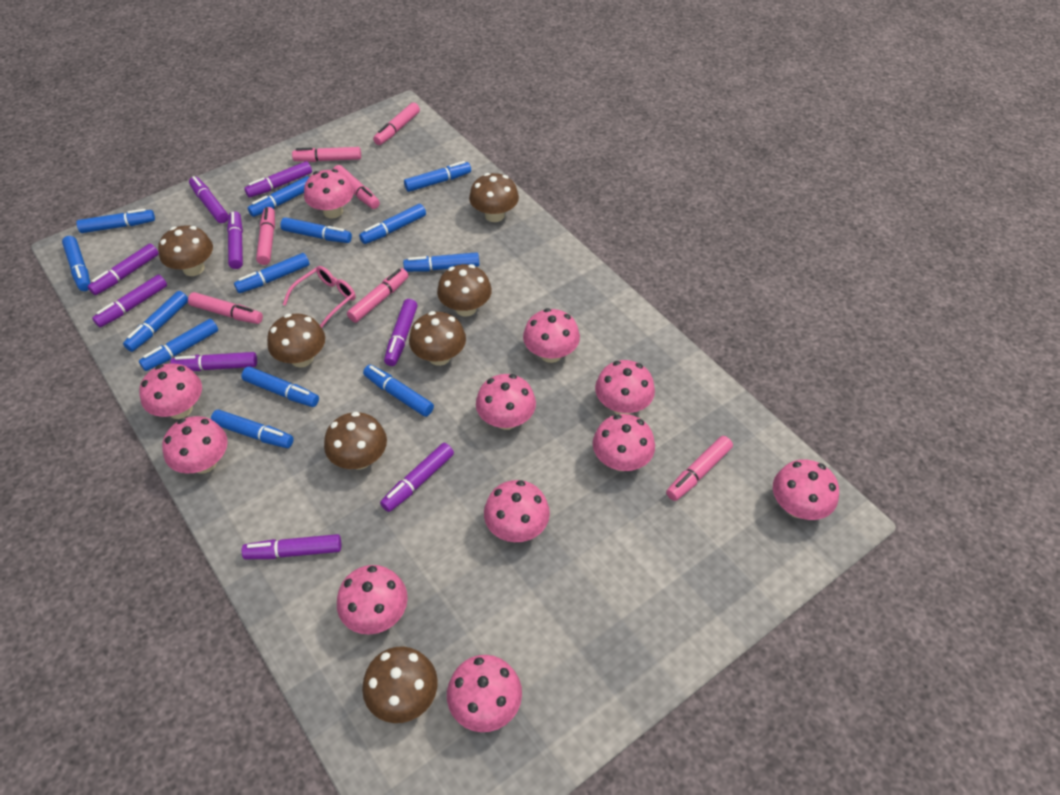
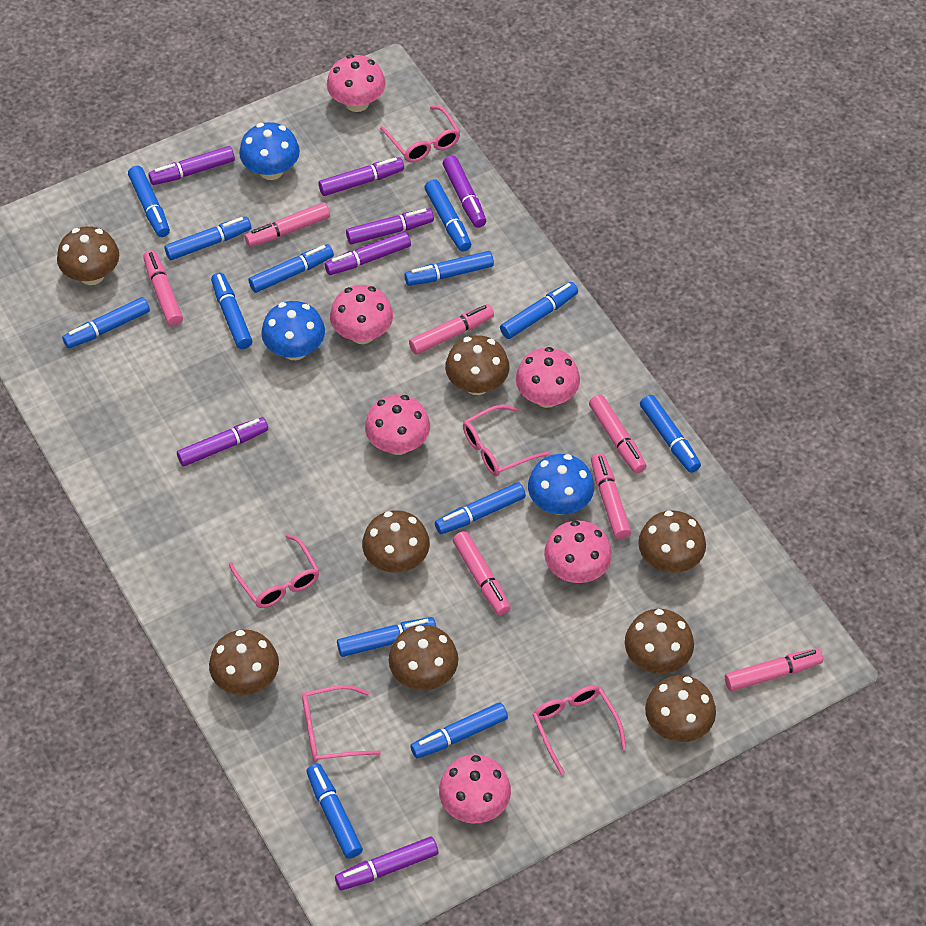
blue mushroom: 0 -> 3
brown mushroom: 7 -> 8
pink glasses: 1 -> 5
pink mushroom: 11 -> 6
purple marker: 9 -> 7

